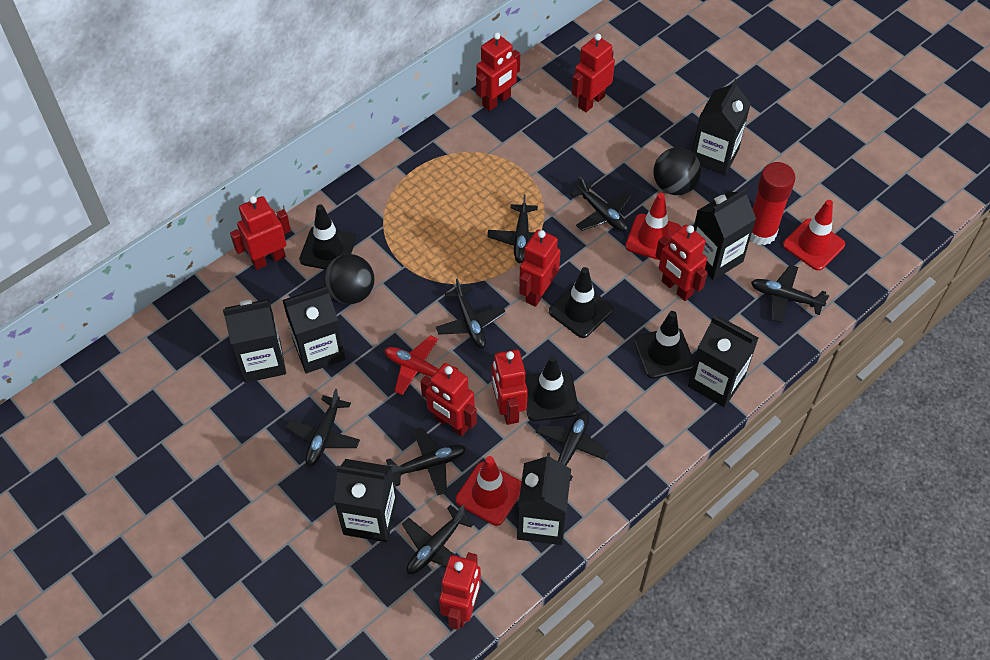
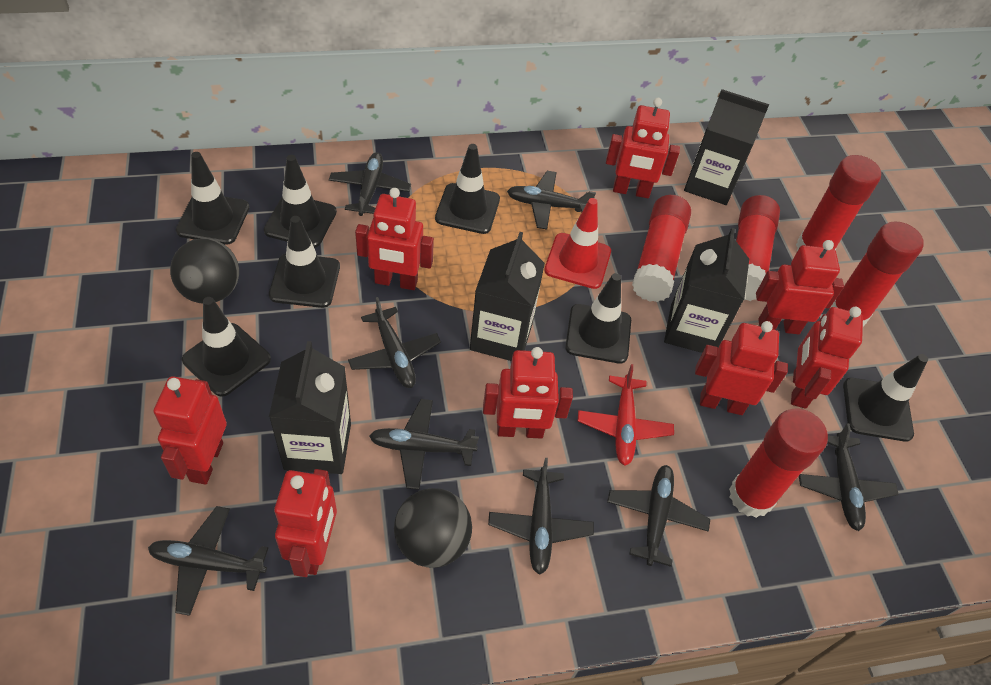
black carton: 7 -> 4
black traffic cone: 4 -> 7
red glue stick: 1 -> 5
red traffic cone: 3 -> 1

